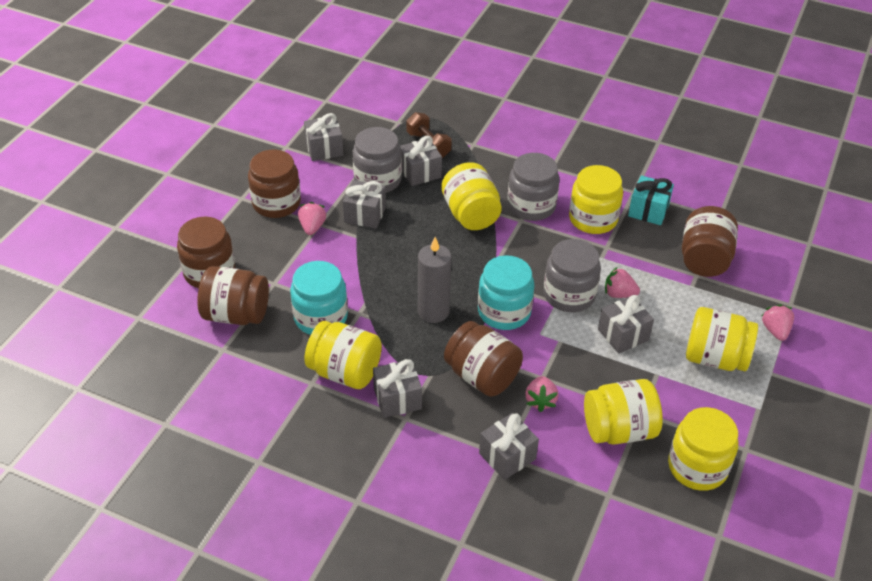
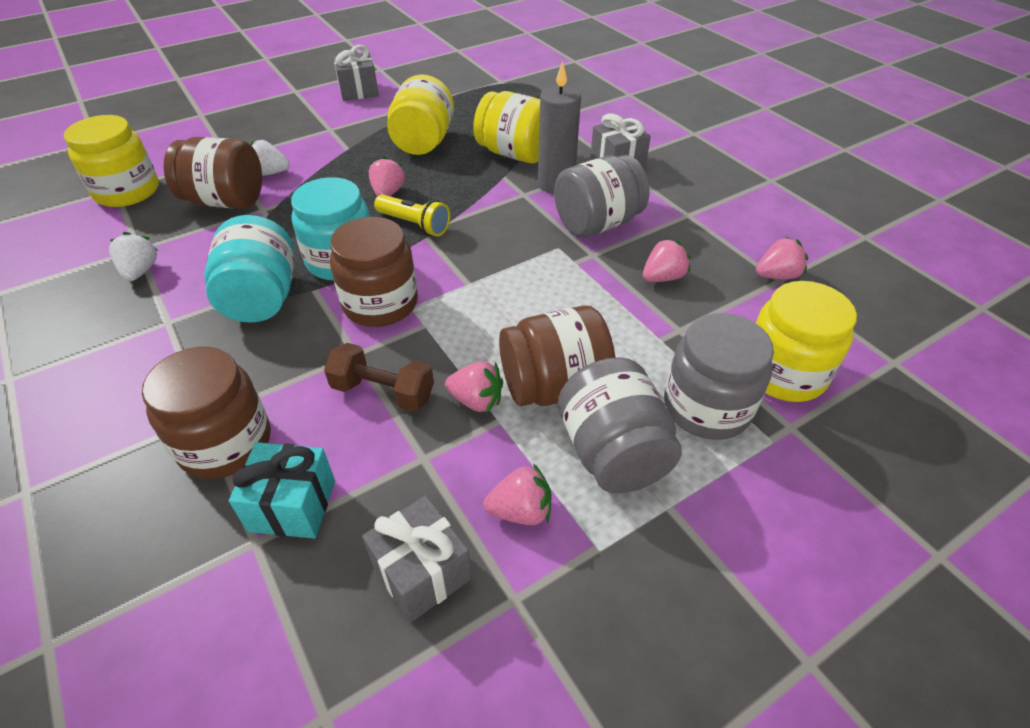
brown jar: 5 -> 4
grey gift: 6 -> 3
pink strawberry: 4 -> 5
white strawberry: 0 -> 2
yellow flashlight: 0 -> 1
yellow jar: 6 -> 4

